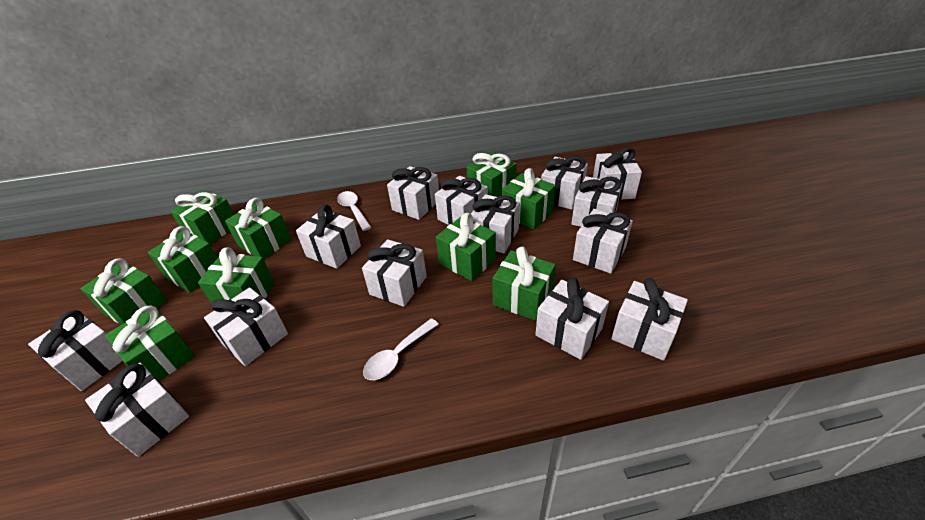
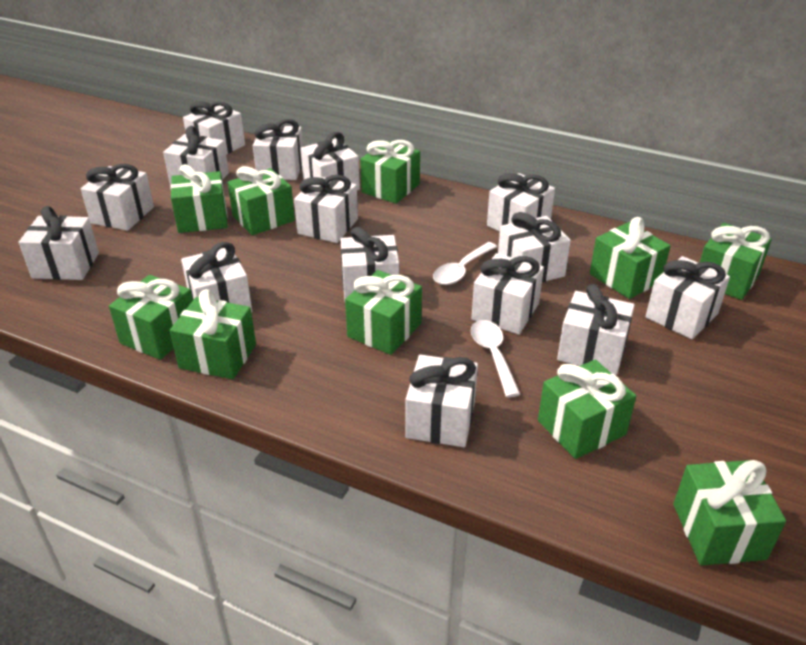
white gift: 14 -> 15

